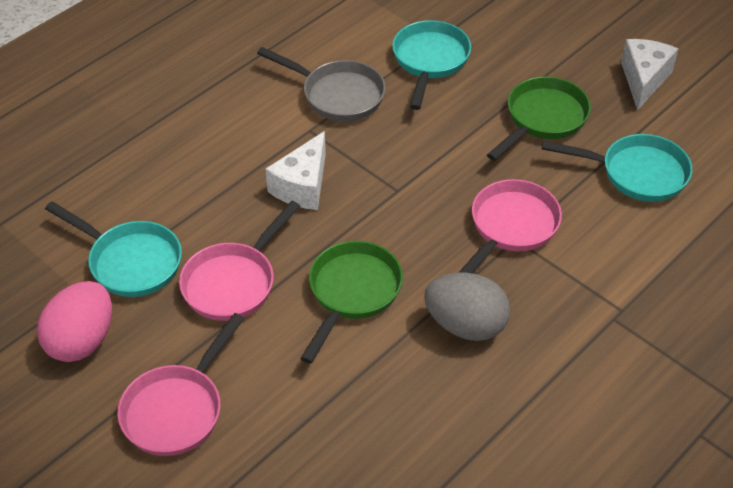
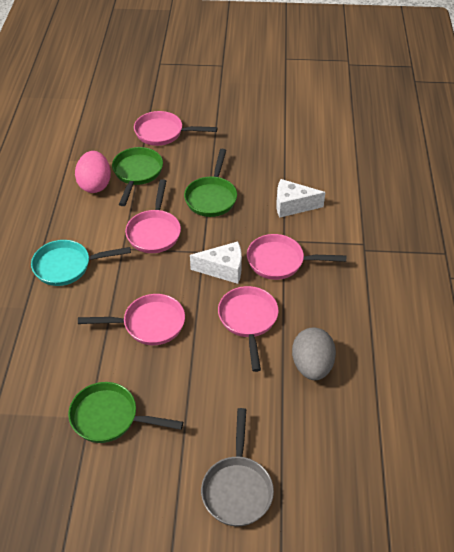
green pan: 2 -> 3
pink pan: 3 -> 5
turquoise pan: 3 -> 1

